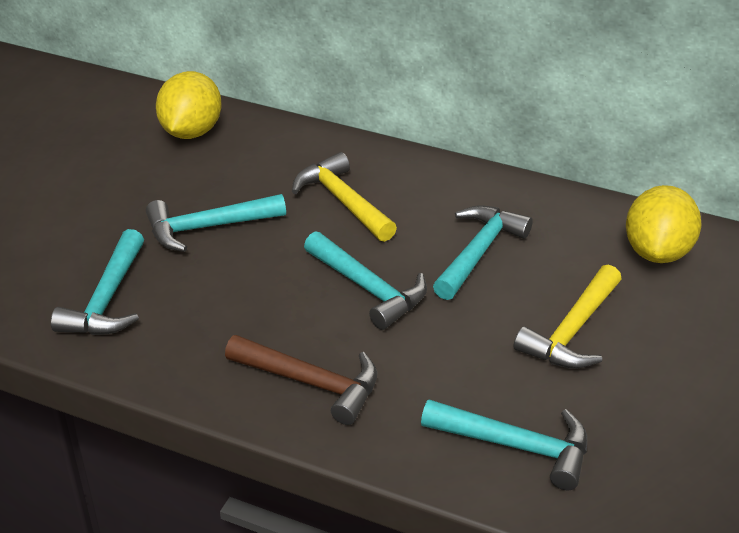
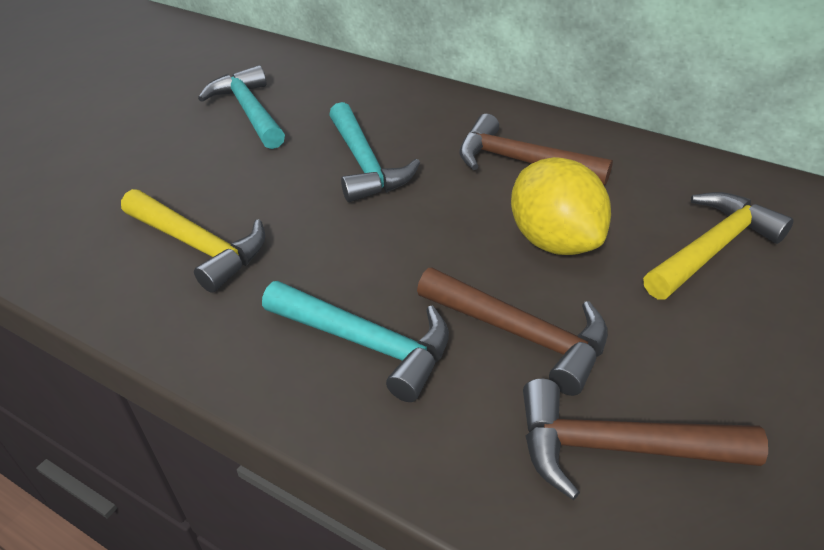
brown hammer: 1 -> 3
turquoise hammer: 5 -> 3
yellow lemon: 2 -> 1

